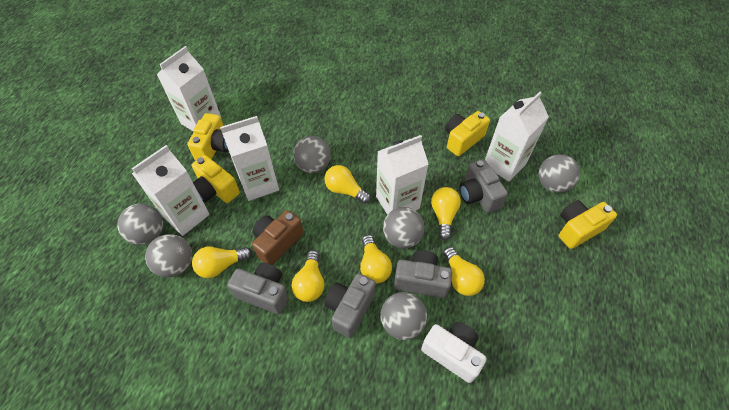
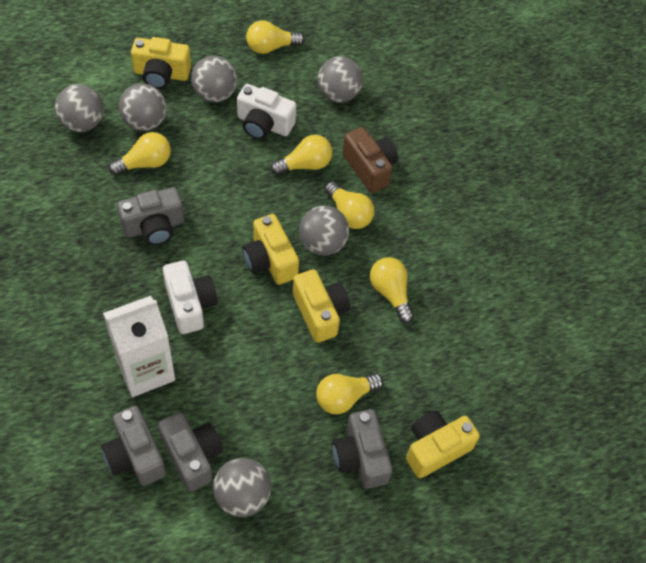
white camera: 1 -> 2
white carton: 5 -> 1

